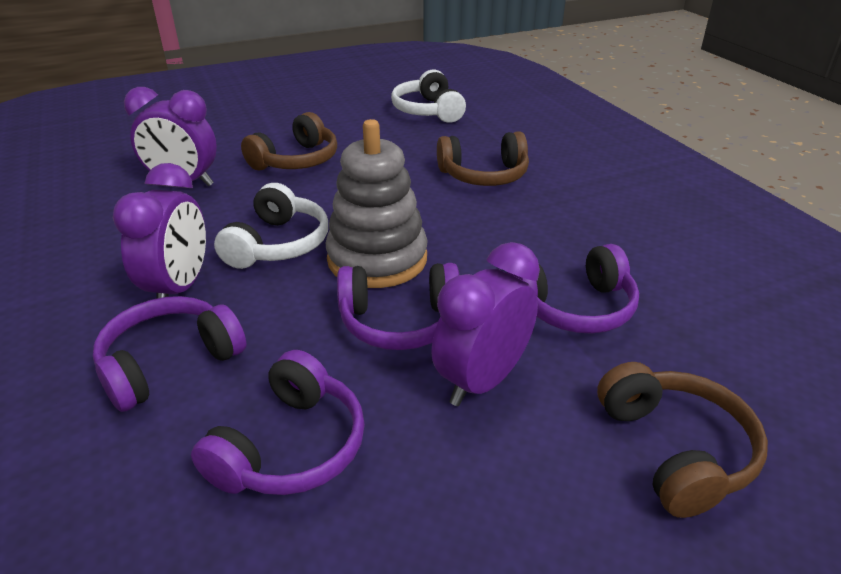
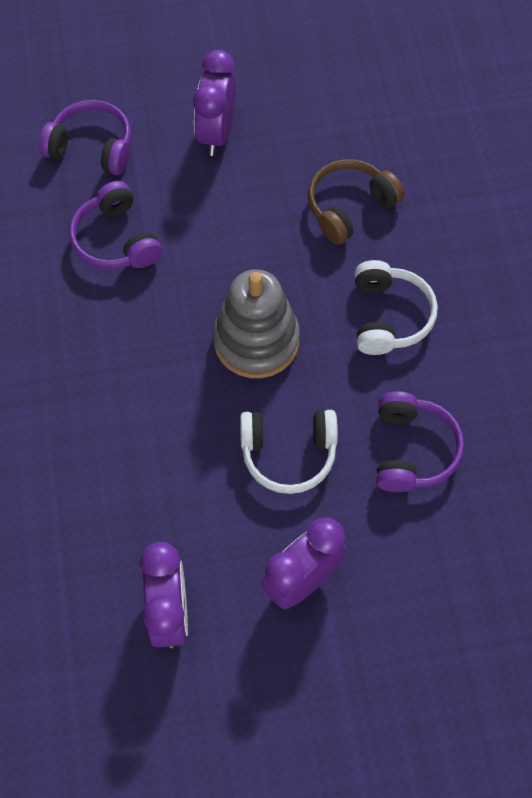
brown headphones: 3 -> 1
purple headphones: 4 -> 3

